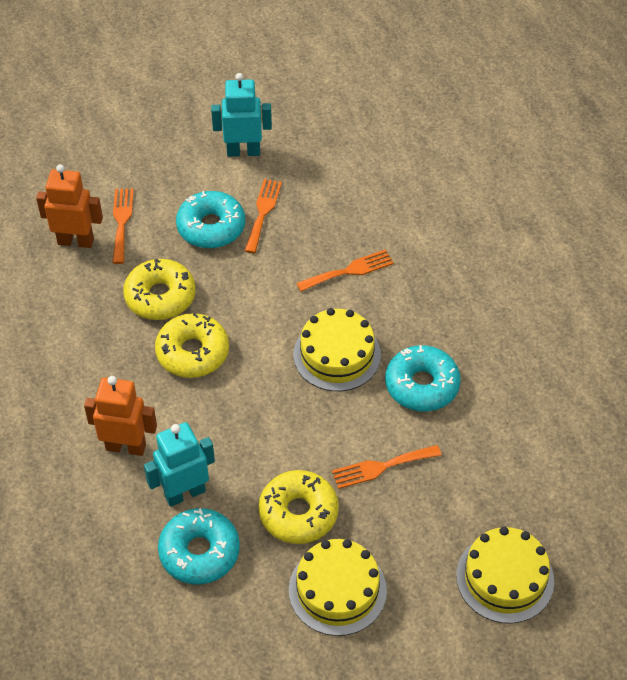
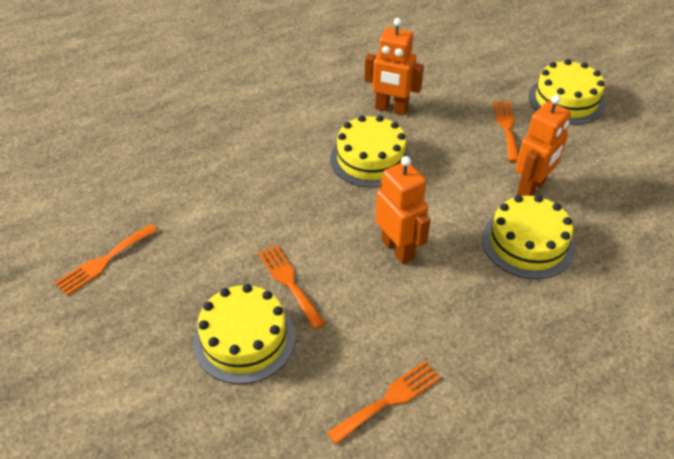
orange robot: 2 -> 3
turquoise donut: 3 -> 0
turquoise robot: 2 -> 0
yellow cake: 3 -> 4
yellow donut: 3 -> 0

